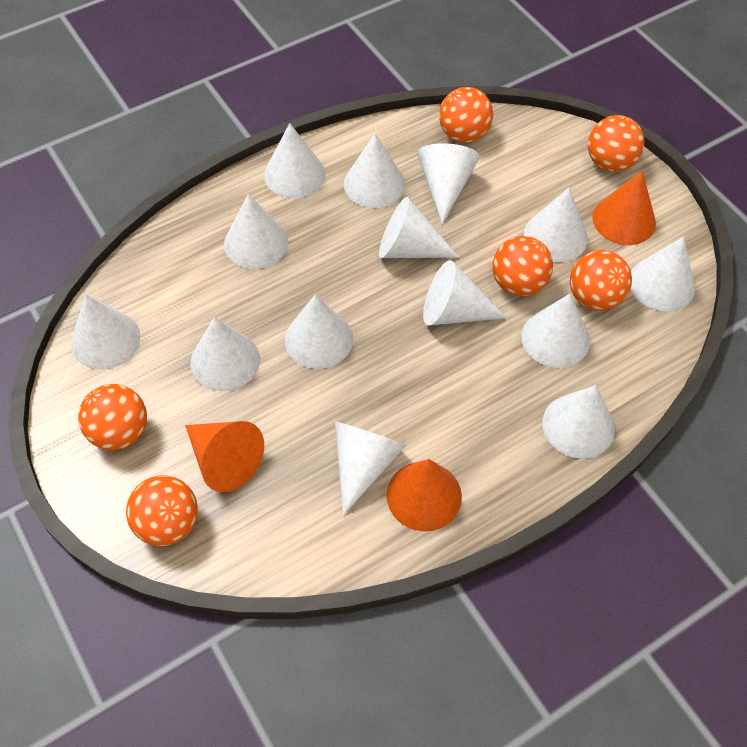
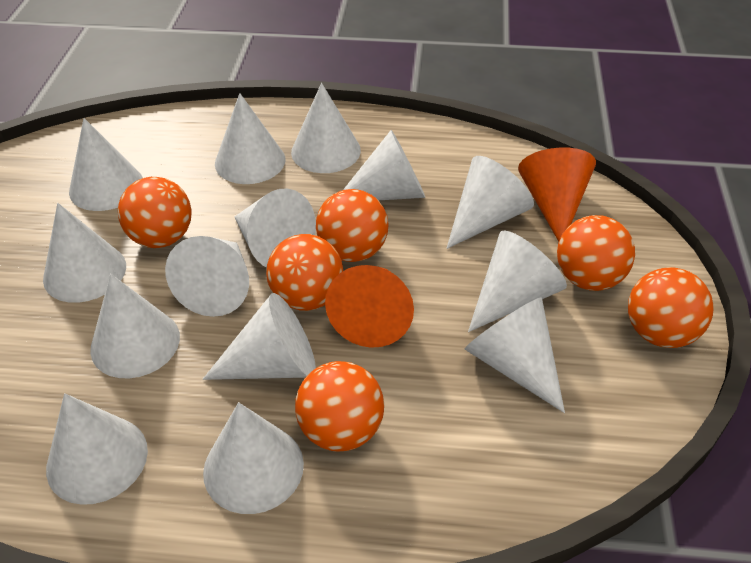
orange cone: 3 -> 2

